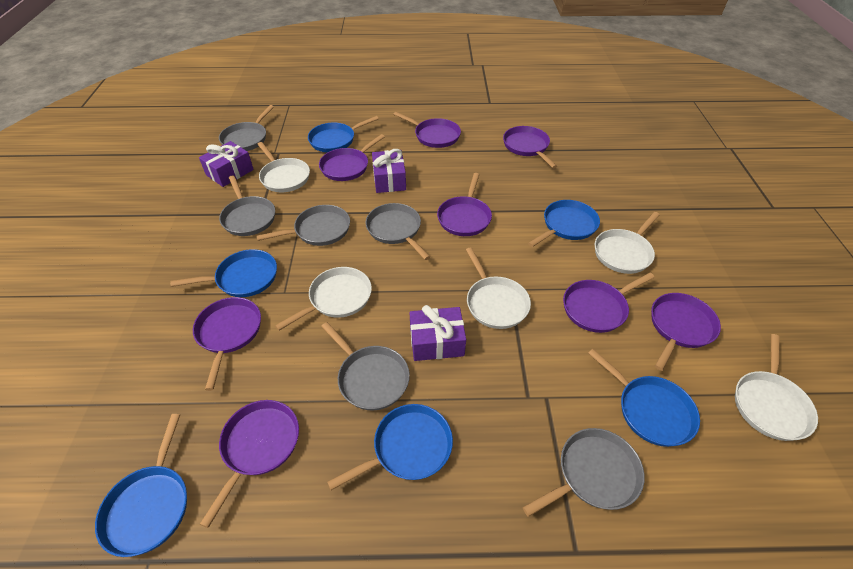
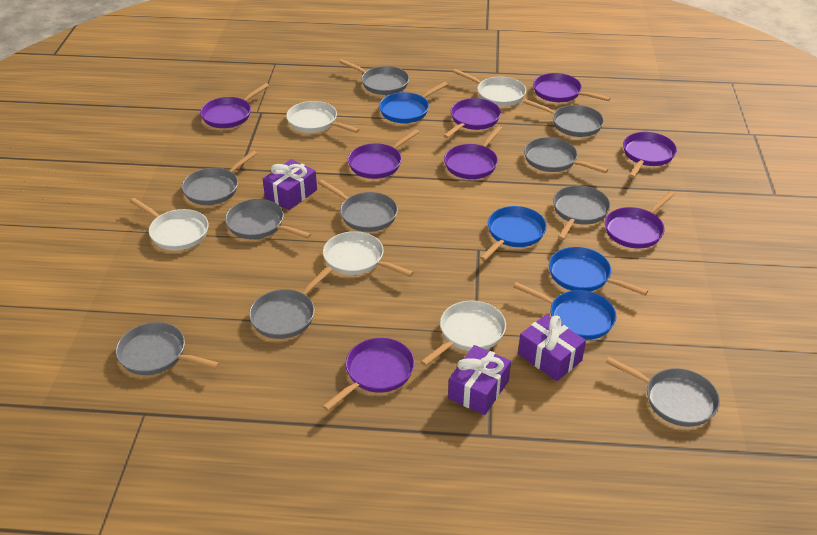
blue pan: 6 -> 4
grey pan: 6 -> 10

